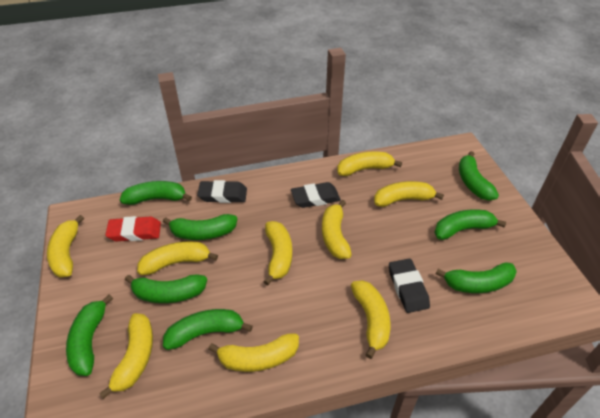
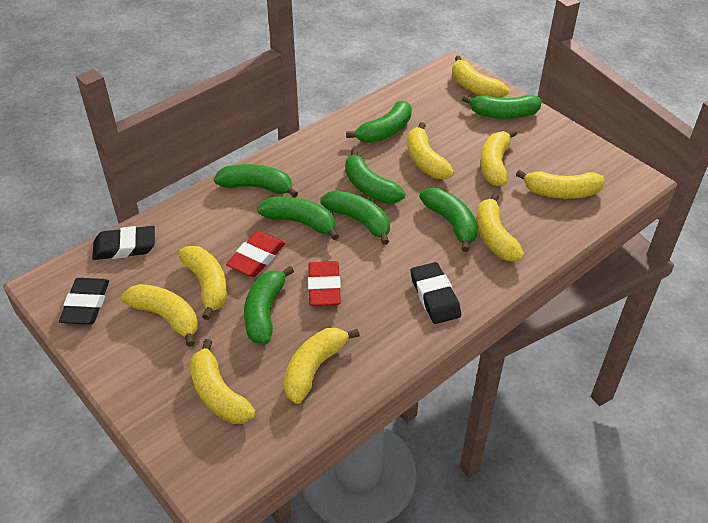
red eraser: 1 -> 2

